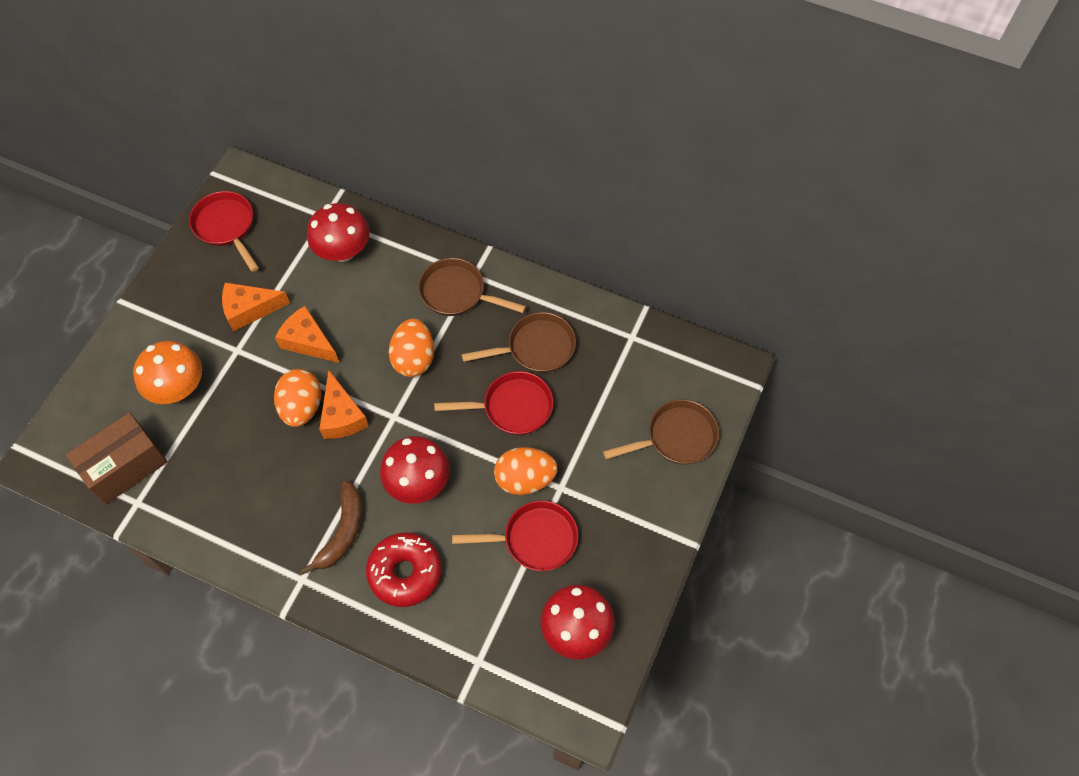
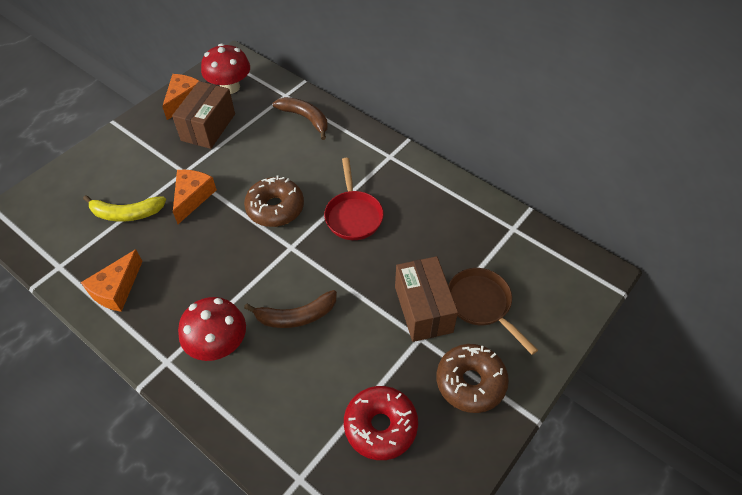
brown banana: 1 -> 2
brown box: 1 -> 2
brown donut: 0 -> 2
brown pan: 3 -> 1
orange egg: 3 -> 0
orange mushroom: 1 -> 0
red mushroom: 3 -> 2
red pan: 3 -> 1
yellow banana: 0 -> 1

